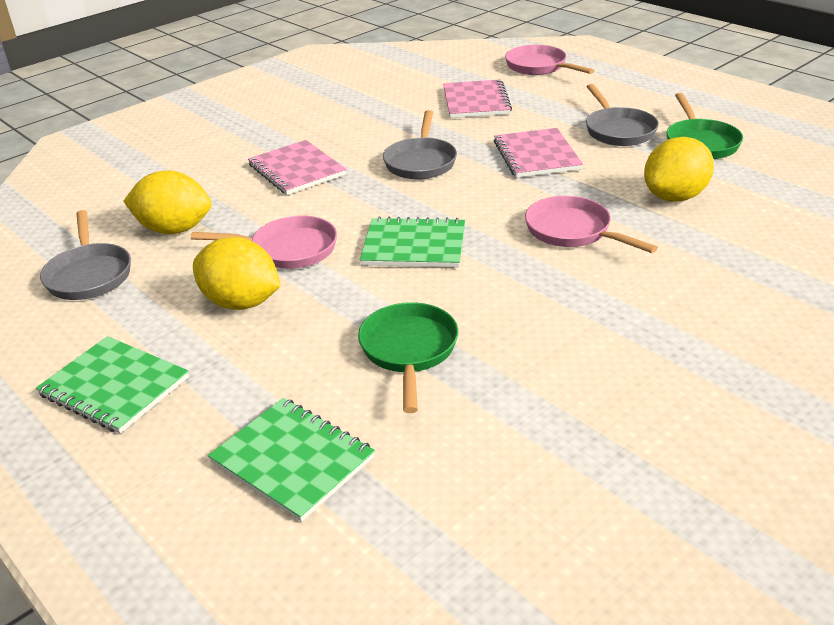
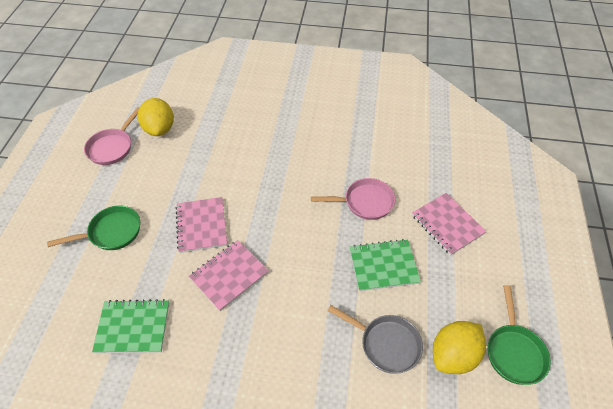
green notebook: 3 -> 2
grey pan: 3 -> 1
pink pan: 3 -> 2
yellow lemon: 3 -> 2

